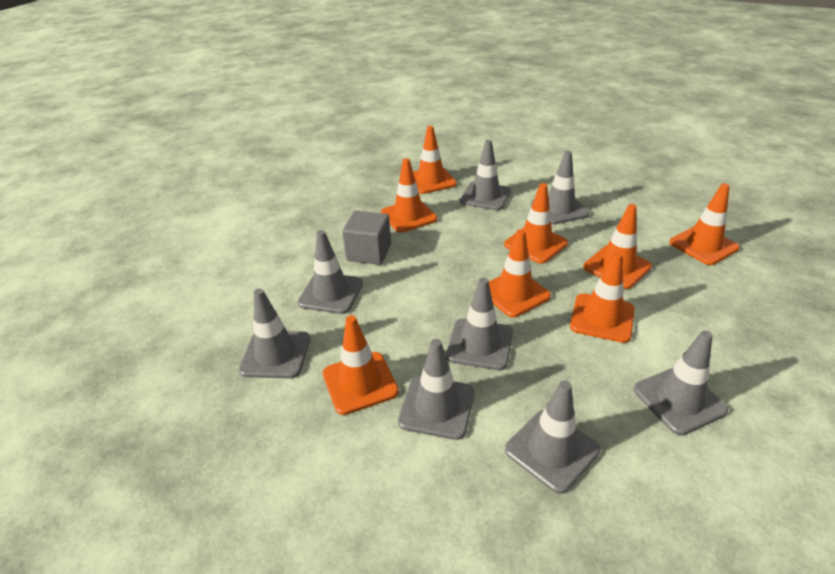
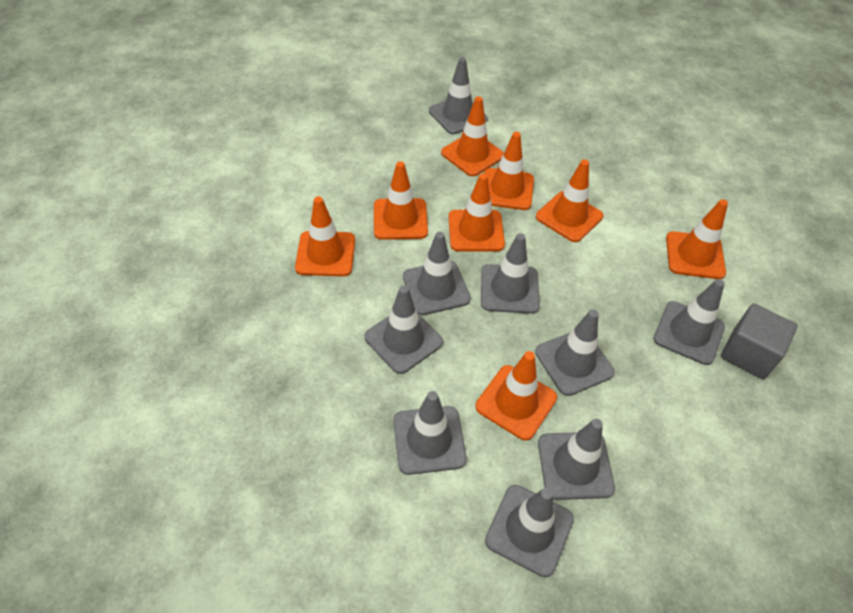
grey traffic cone: 8 -> 9

